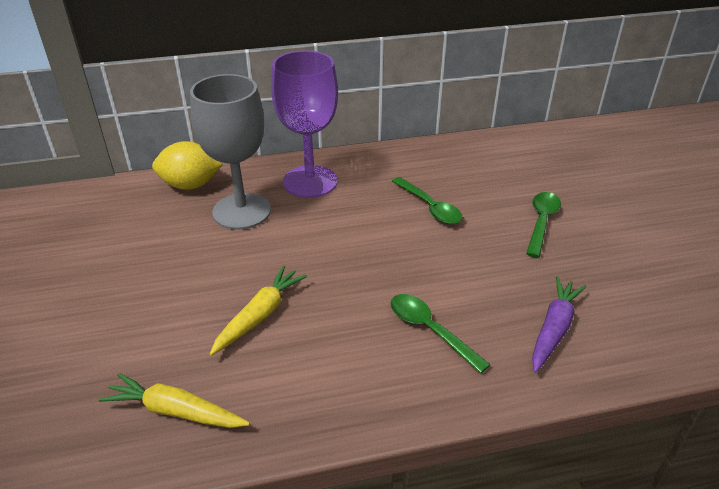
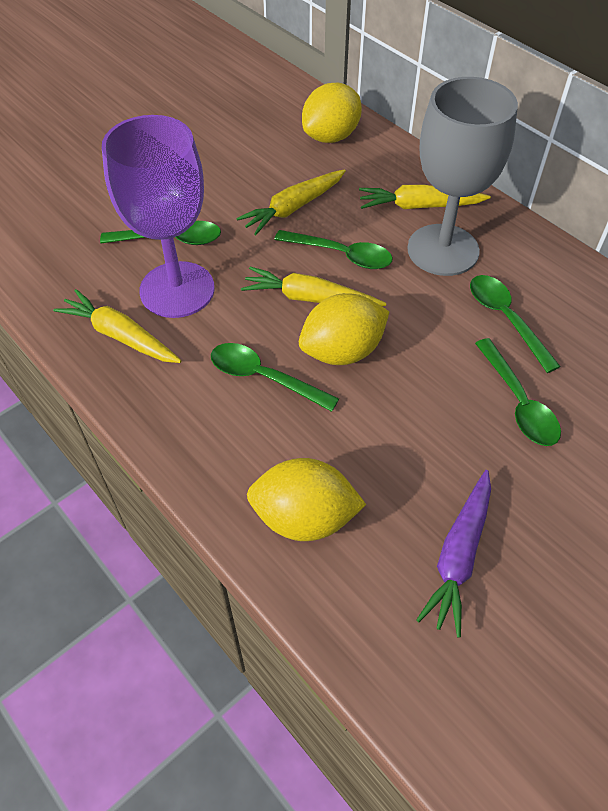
green spoon: 3 -> 5
yellow carrot: 2 -> 4
yellow lemon: 1 -> 3

